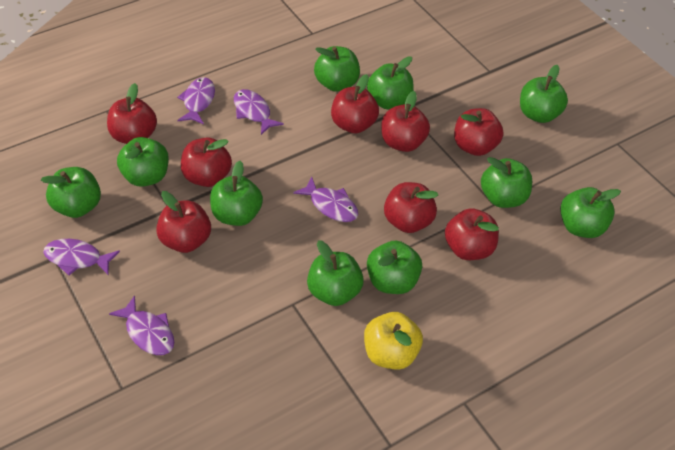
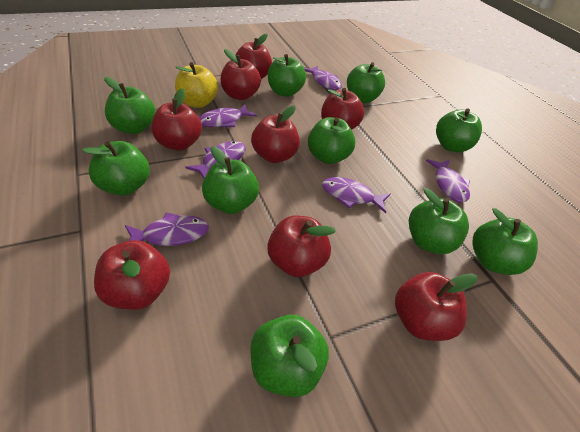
purple fish: 5 -> 6

